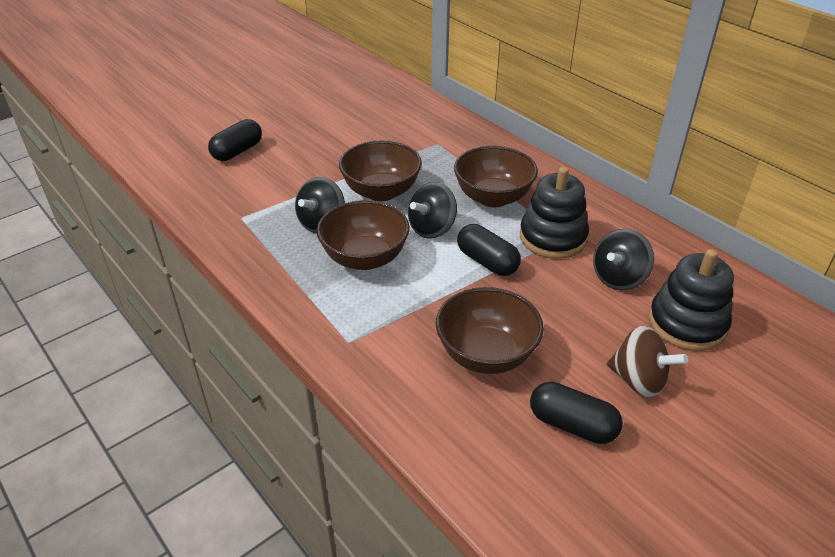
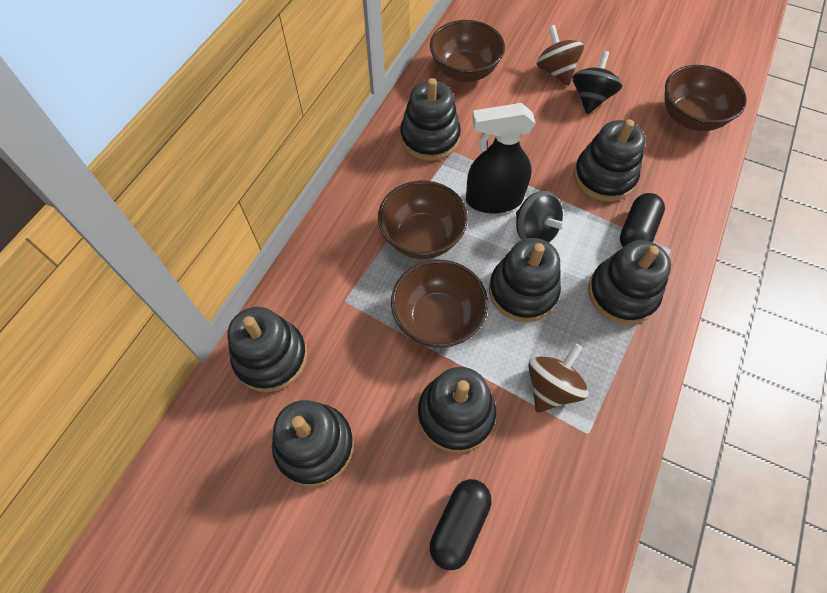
black capsule: 3 -> 2
black spinning top: 3 -> 2
black spray bottle: 0 -> 1
black stacking toy: 2 -> 7
brown spinning top: 1 -> 2

